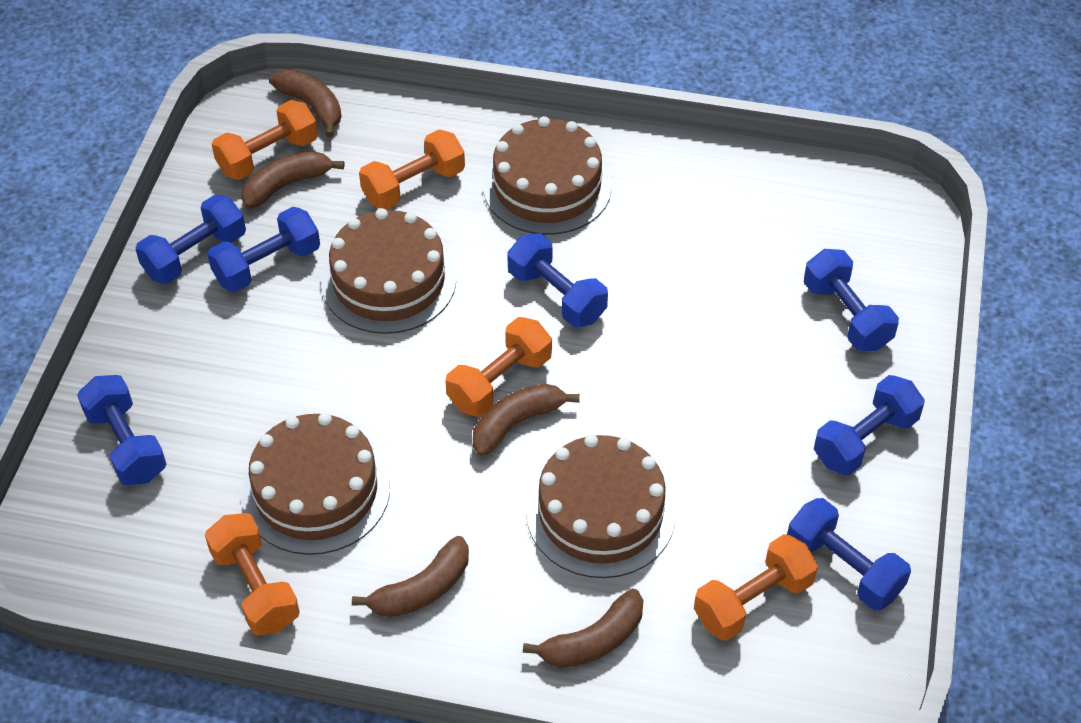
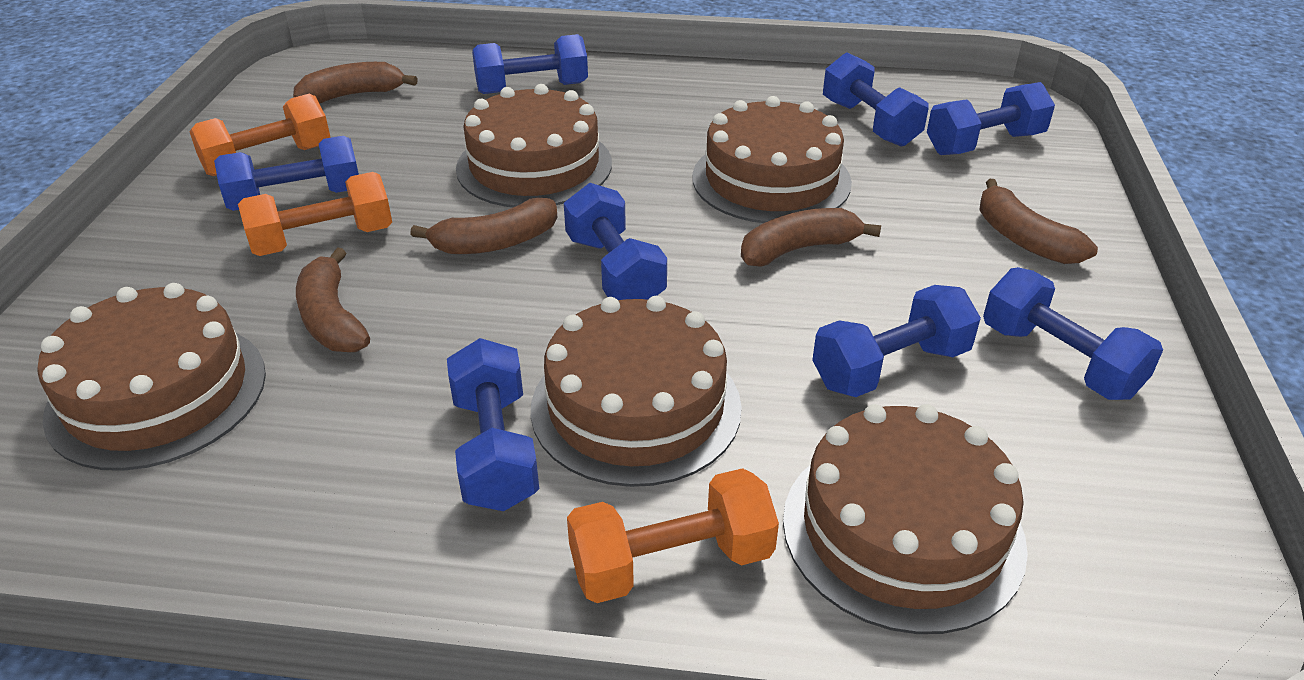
blue dumbbell: 7 -> 8
brown cake: 4 -> 5
orange dumbbell: 5 -> 3

